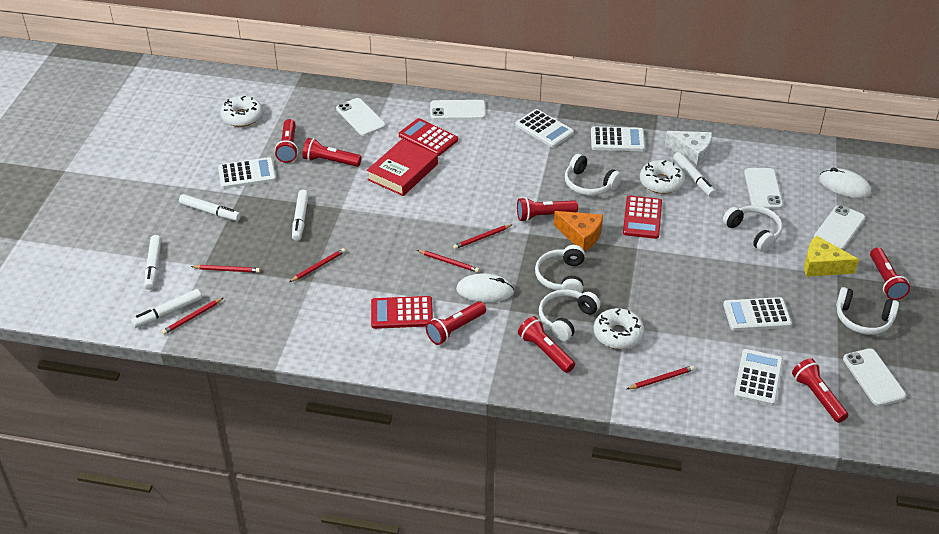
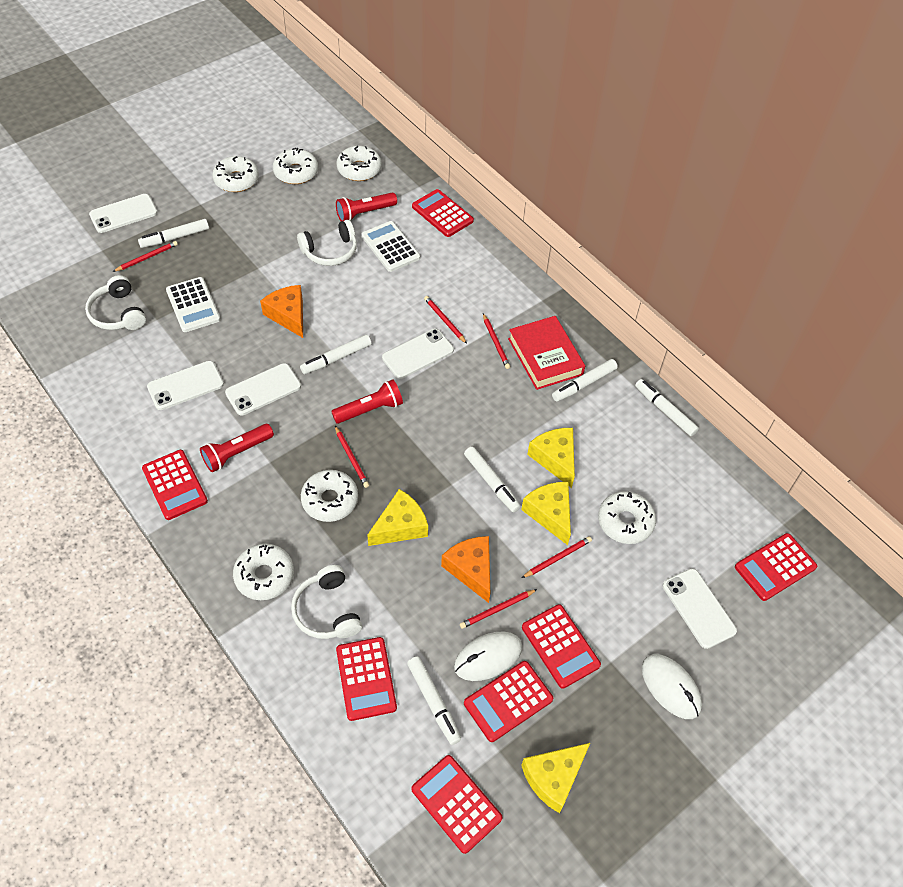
orange cheese: 1 -> 2
red calculator: 3 -> 7
red flashlight: 7 -> 3
white calculator: 5 -> 2
white cheese: 1 -> 0
white donut: 3 -> 6
white headphones: 5 -> 3
white marker: 5 -> 6
yellow cheese: 1 -> 4

